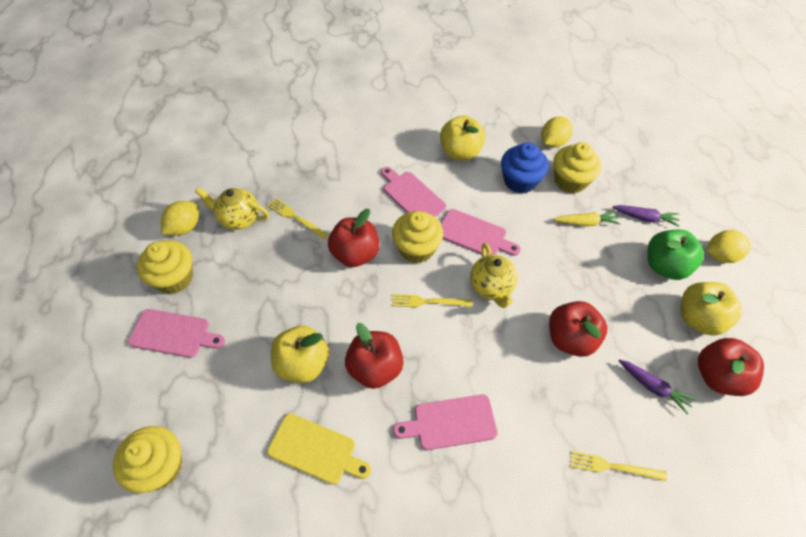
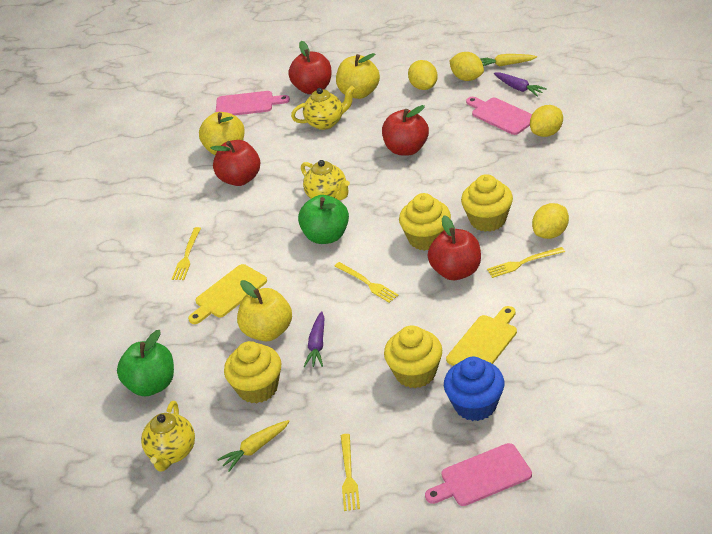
green apple: 1 -> 2
pink cutting board: 4 -> 3
yellow carrot: 1 -> 2
yellow cutting board: 1 -> 2
yellow fork: 3 -> 4
yellow lemon: 3 -> 4
yellow teapot: 2 -> 3

